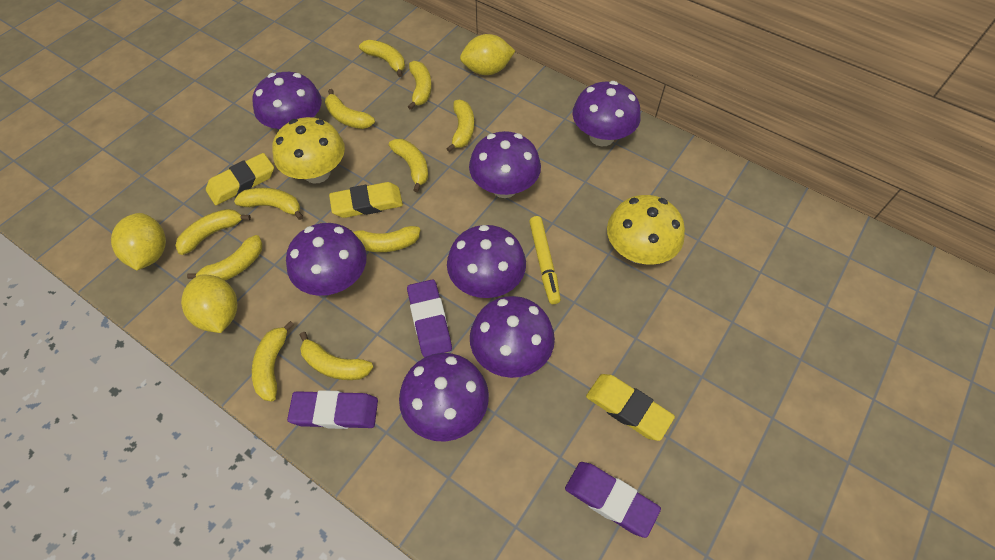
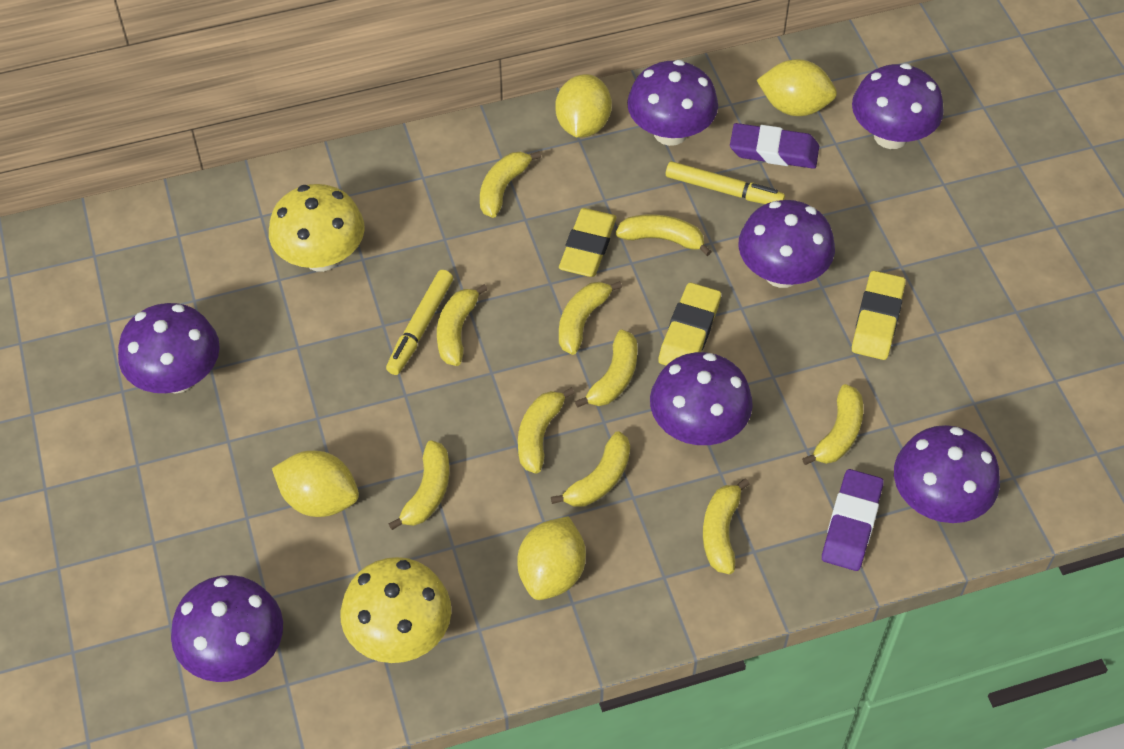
purple eraser: 3 -> 2
yellow banana: 11 -> 10
yellow lemon: 3 -> 4
yellow marker: 1 -> 2

